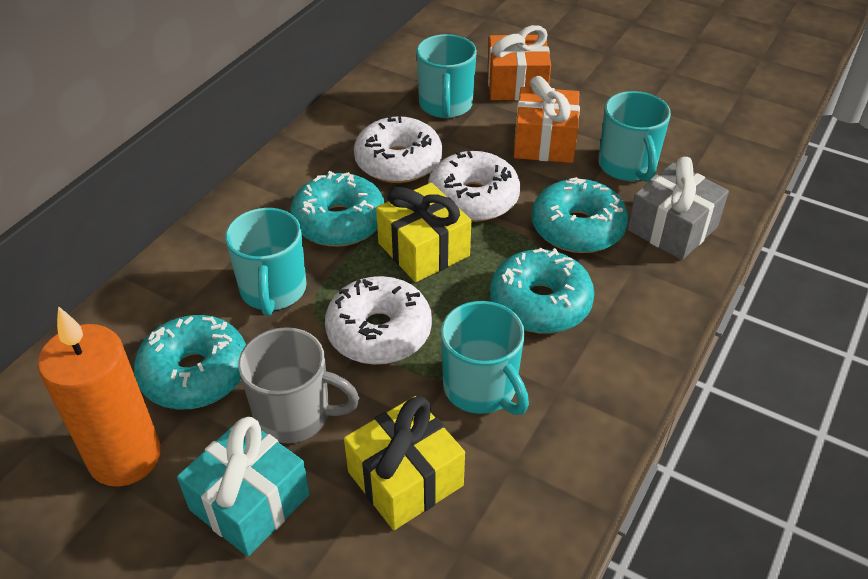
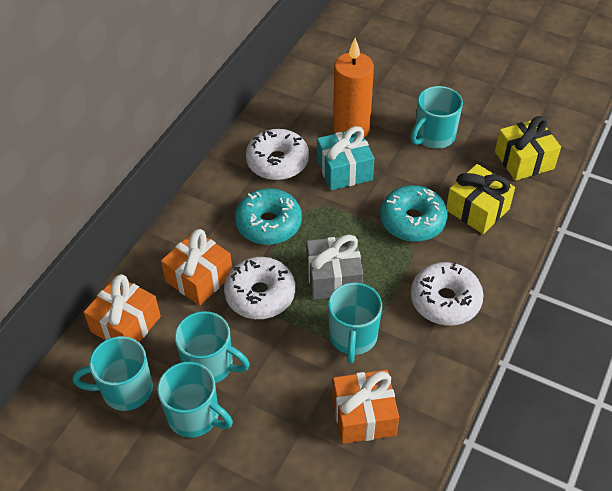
grey mug: 1 -> 0
orange gift: 2 -> 3
turquoise donut: 4 -> 2
turquoise mug: 4 -> 5

